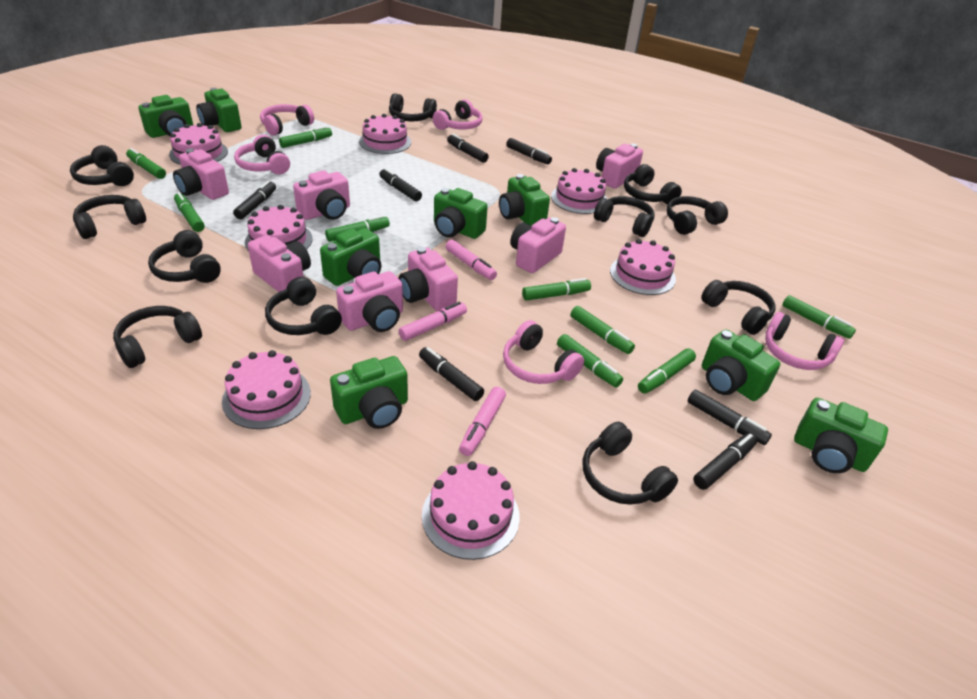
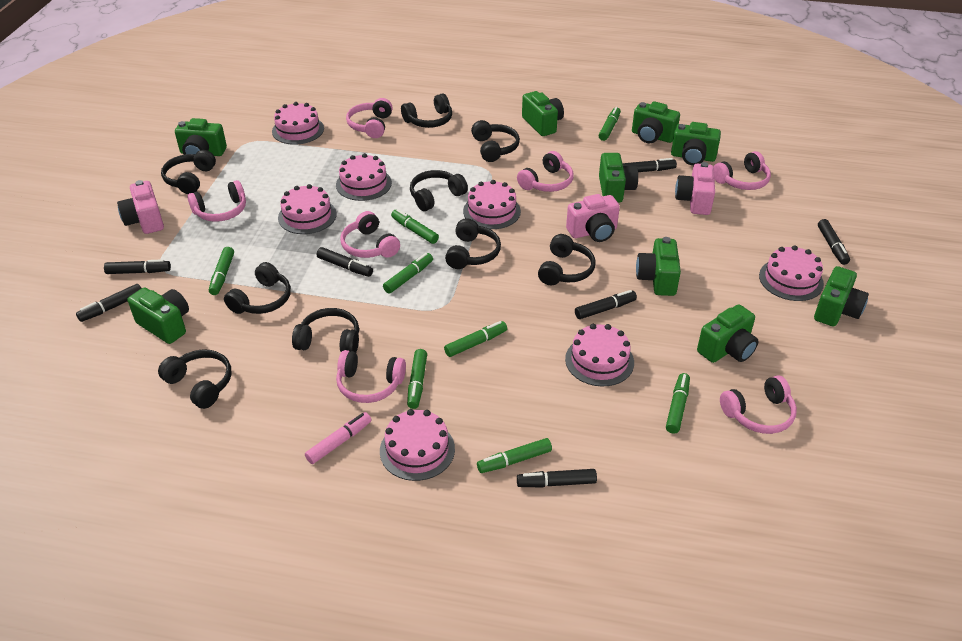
black headphones: 11 -> 9
green camera: 8 -> 9
green marker: 9 -> 8
pink camera: 7 -> 3
pink headphones: 5 -> 7
pink marker: 3 -> 1

